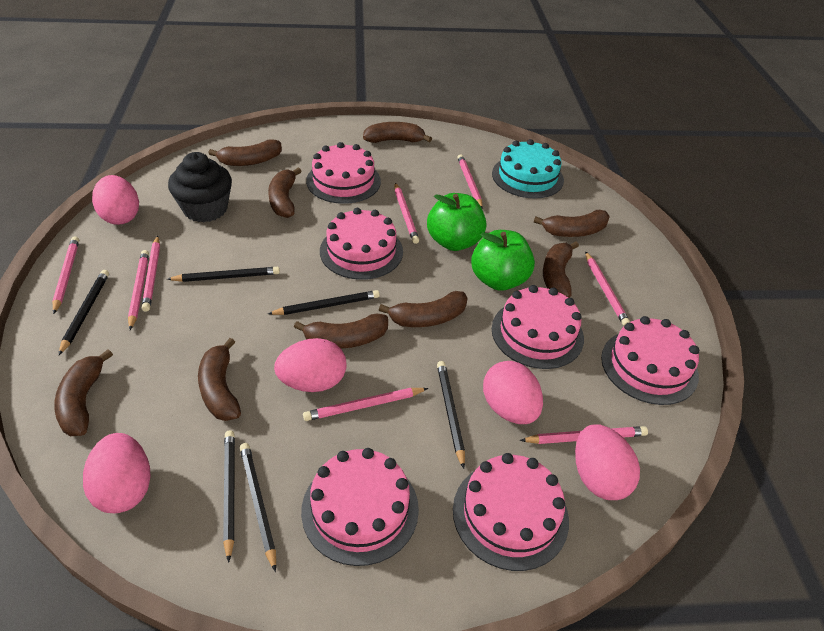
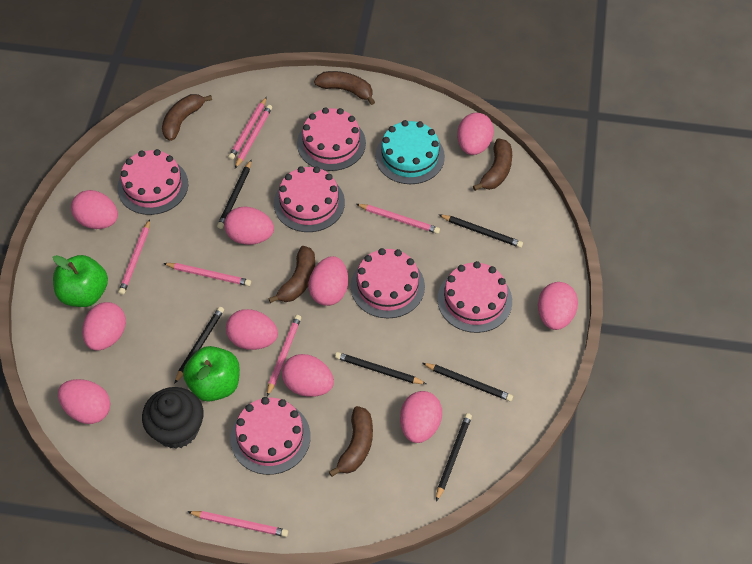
brown banana: 9 -> 5
pink egg: 5 -> 10
pink pencil: 8 -> 7

